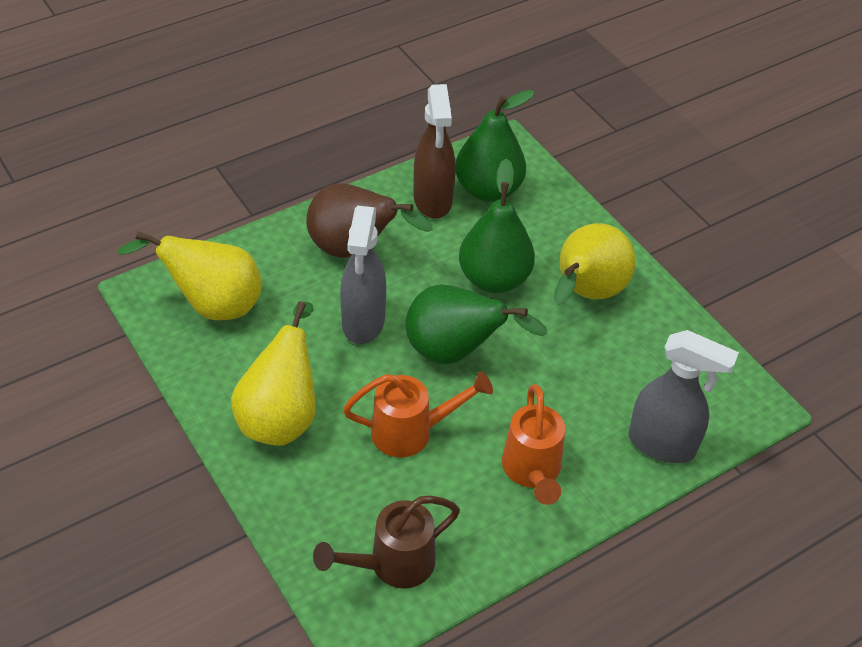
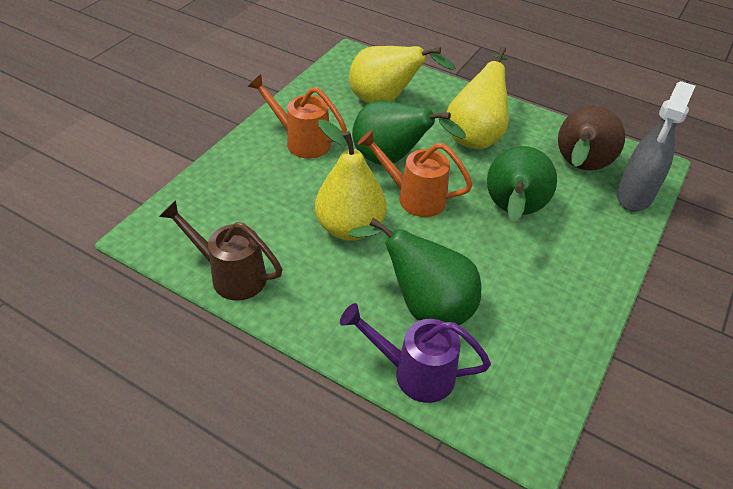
brown spray bottle: 1 -> 0
grey spray bottle: 2 -> 1
purple watering can: 0 -> 1

